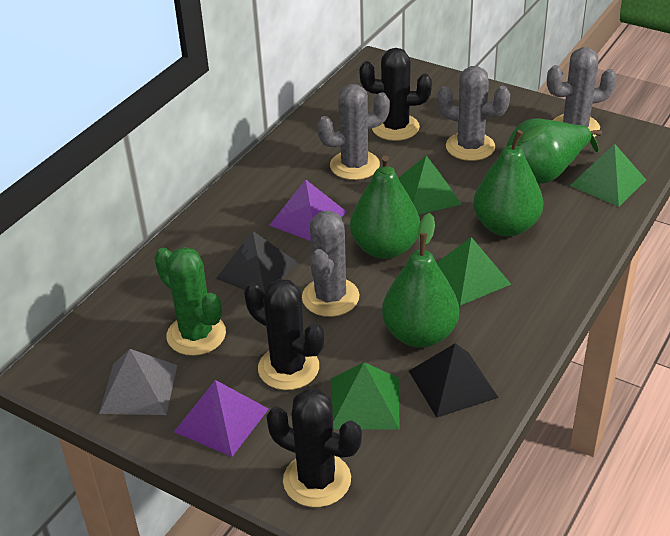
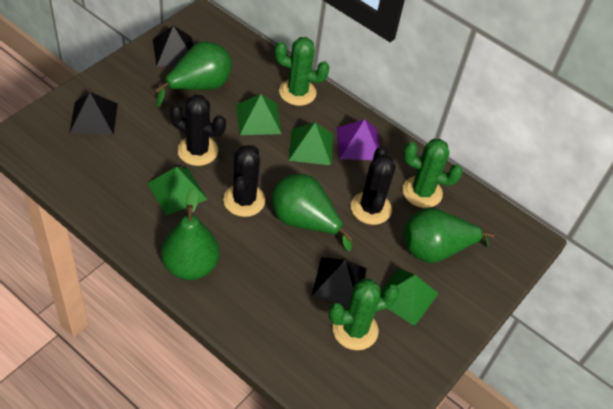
black pyramid: 2 -> 3
green cactus: 1 -> 3
grey cactus: 4 -> 0
grey pyramid: 1 -> 0
purple pyramid: 2 -> 1

